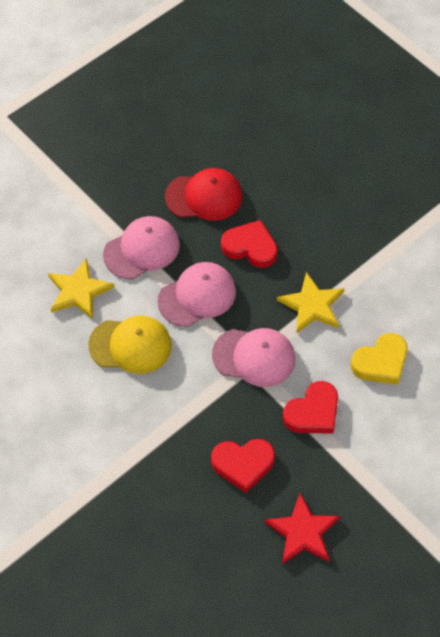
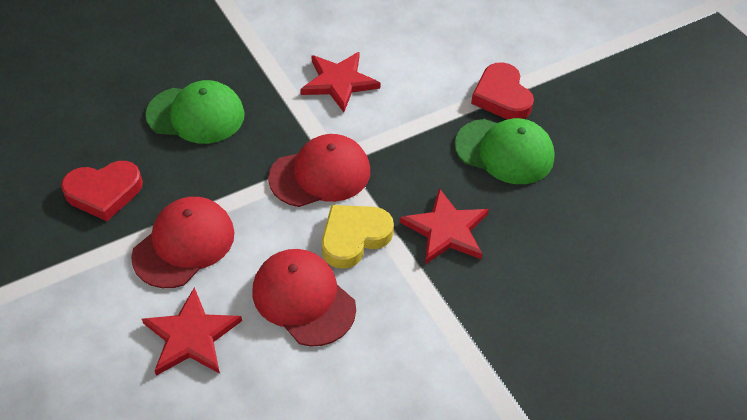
green cap: 0 -> 2
pink cap: 3 -> 0
red cap: 1 -> 3
red heart: 3 -> 2
red star: 1 -> 3
yellow cap: 1 -> 0
yellow star: 2 -> 0

